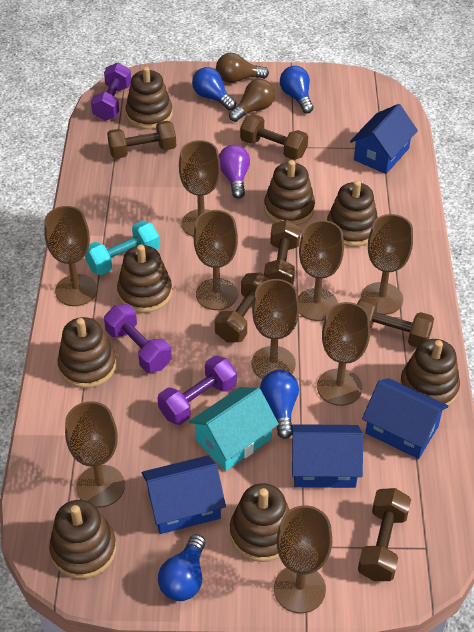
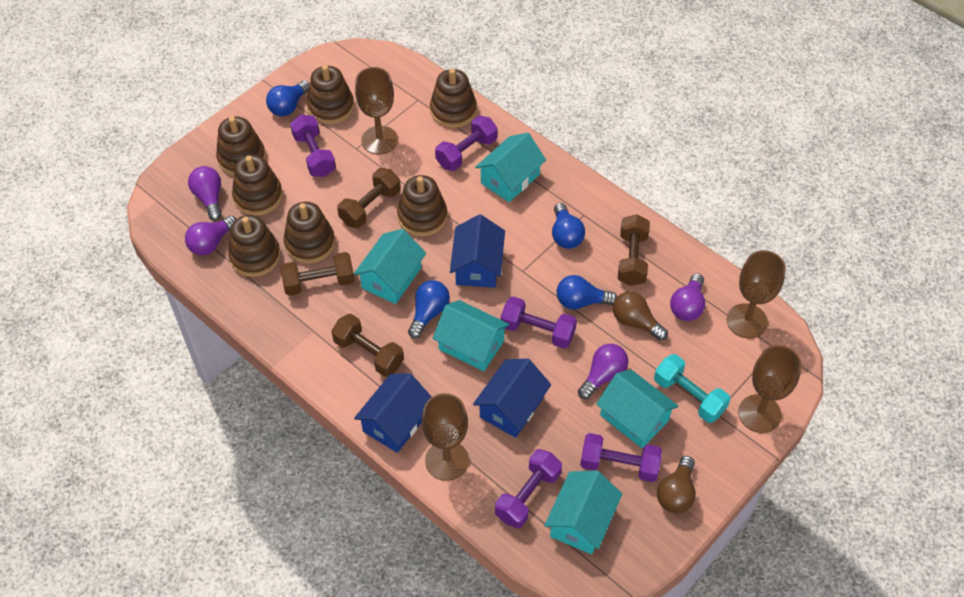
blue house: 4 -> 3
brown dumbbell: 6 -> 4
brown goblet: 9 -> 4
brown stacking toy: 8 -> 7
purple dumbbell: 3 -> 5
purple light bulb: 1 -> 4
turquoise house: 1 -> 5

